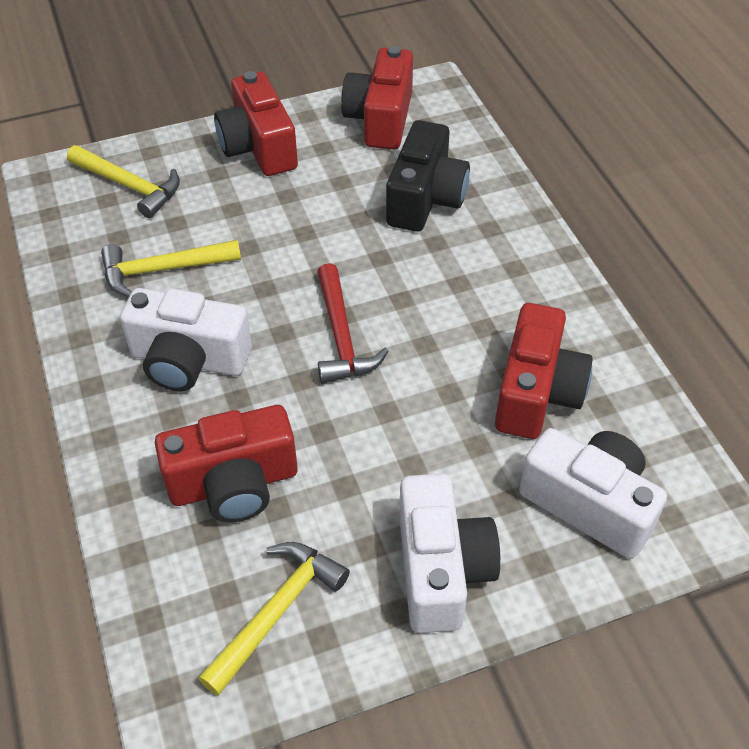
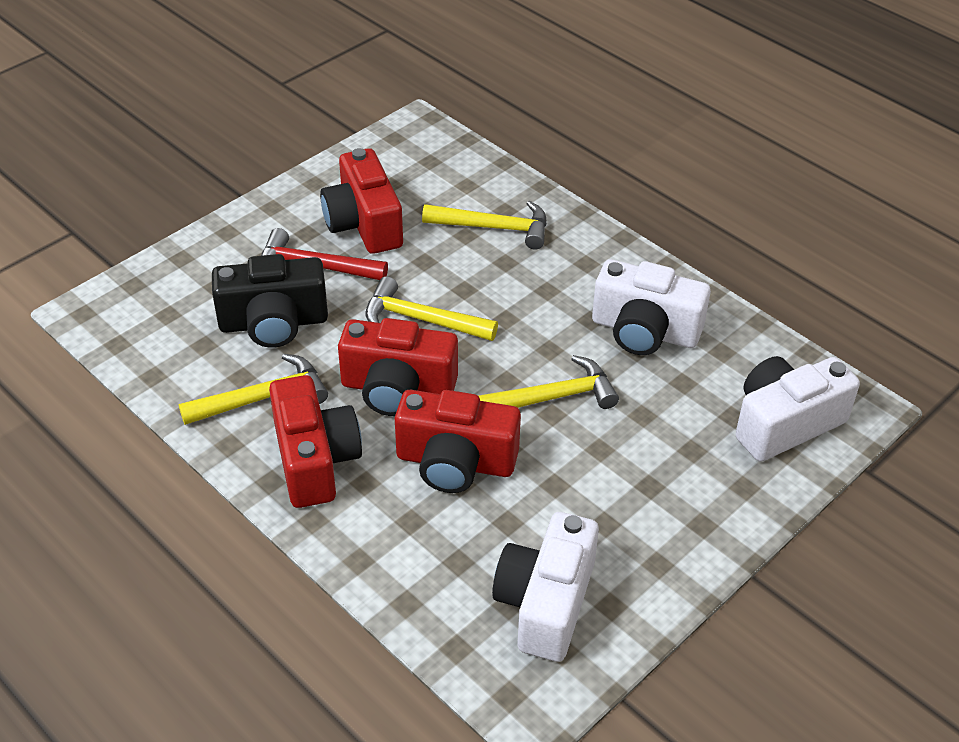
yellow hammer: 3 -> 4

